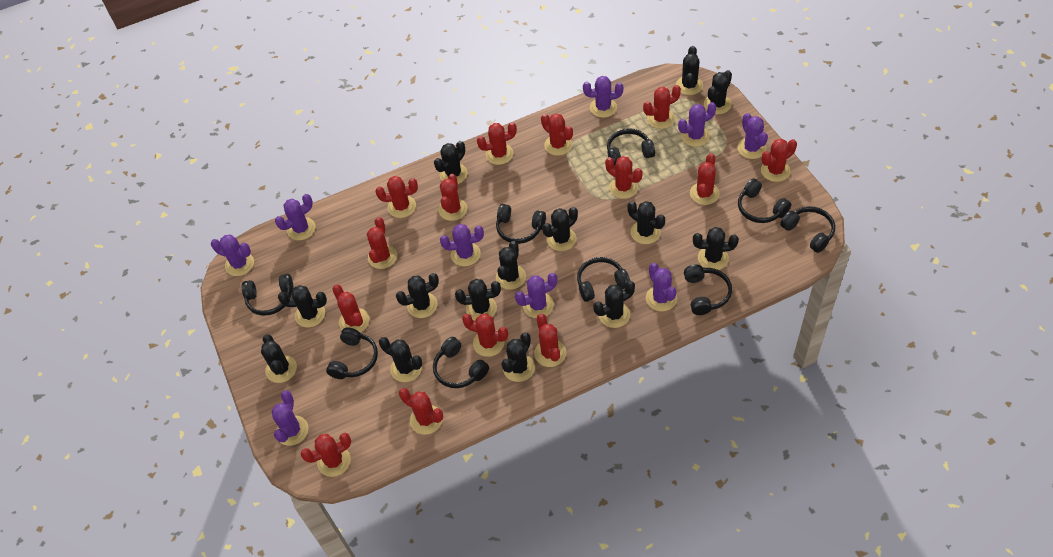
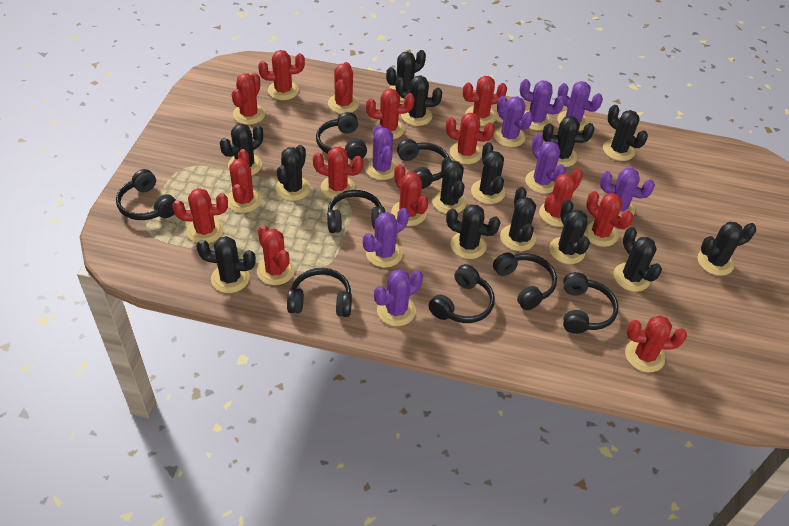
black headphones: 9 -> 8
purple cactus: 9 -> 8

